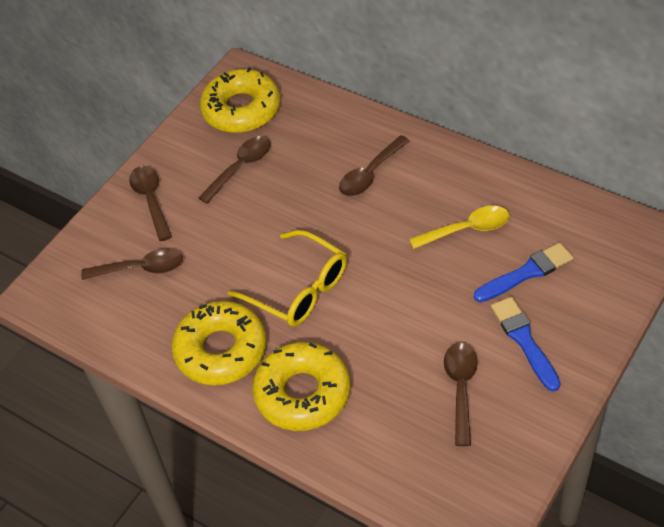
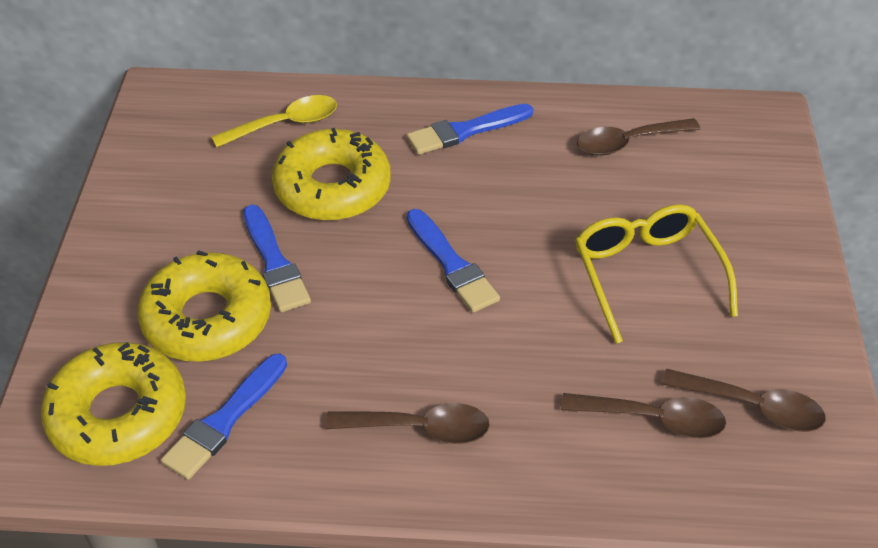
blue brush: 2 -> 4
brown spoon: 5 -> 4

